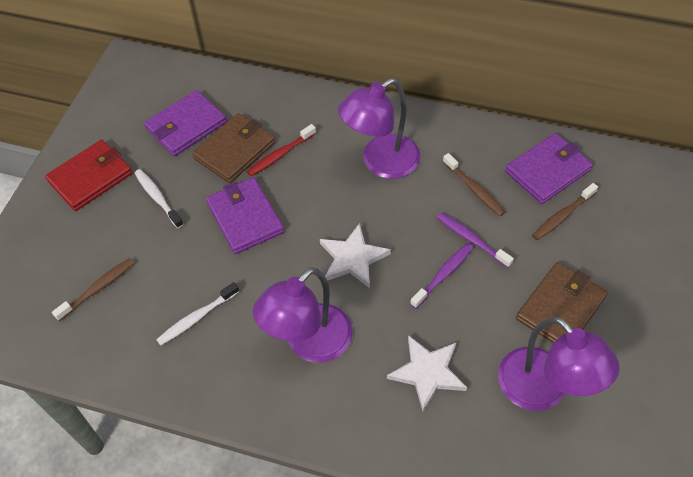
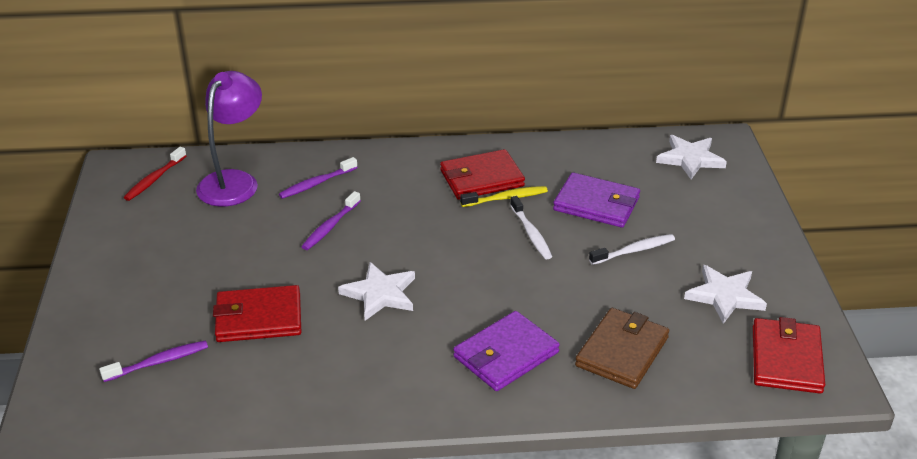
brown toothbrush: 3 -> 0
brown wallet: 2 -> 1
purple lamp: 3 -> 1
purple toothbrush: 2 -> 3
purple wallet: 3 -> 2
red wallet: 1 -> 3
white star: 2 -> 3
yellow toothbrush: 0 -> 1

